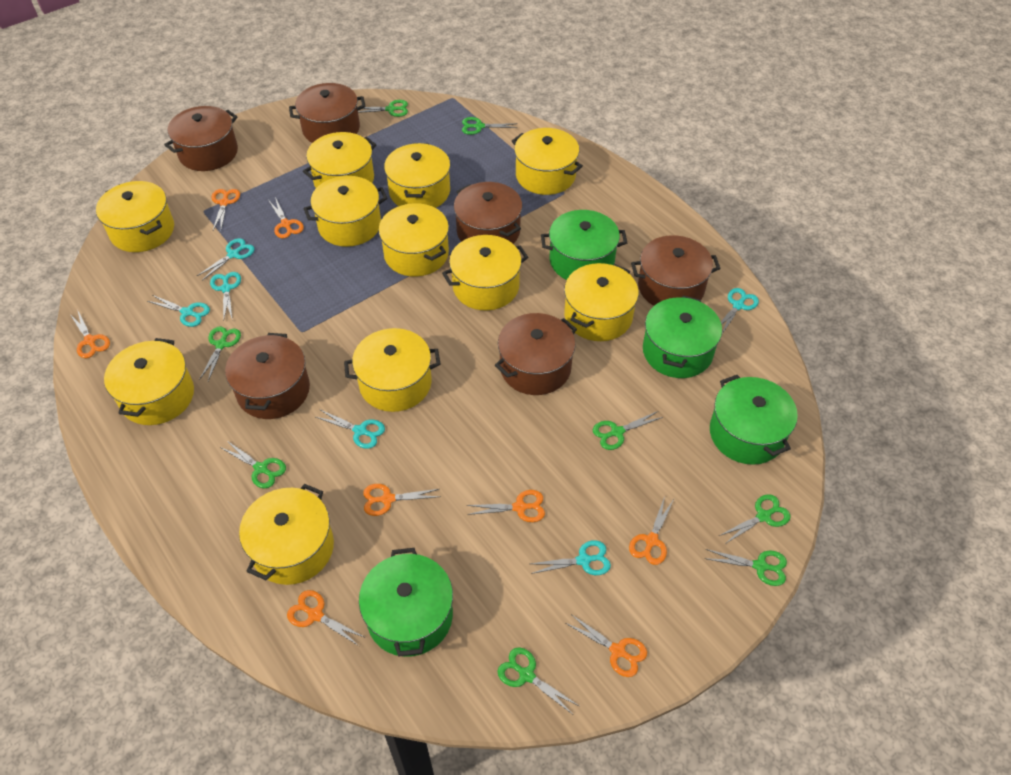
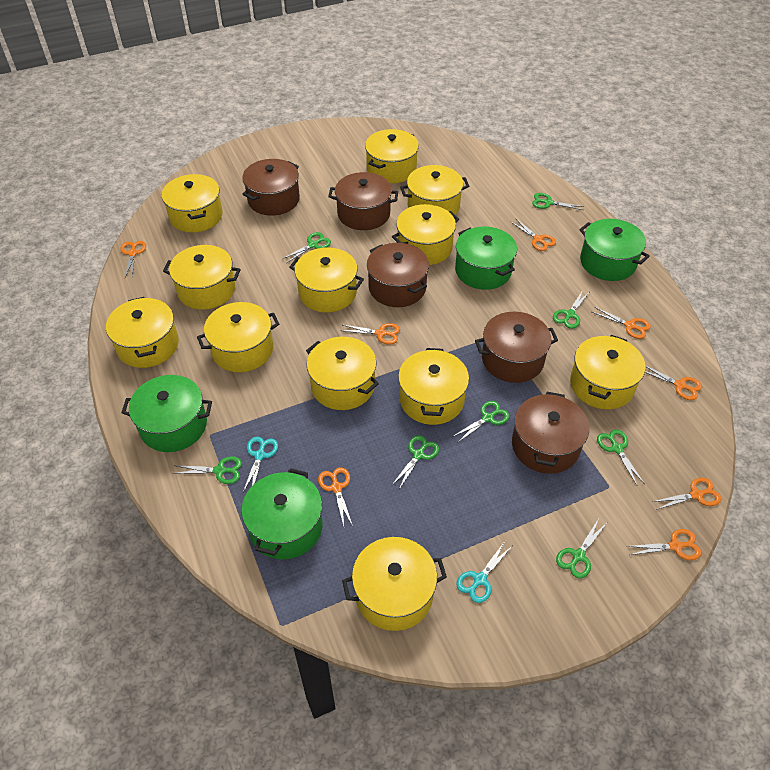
brown pot: 6 -> 5
turquoise scissors: 6 -> 2
yellow pot: 11 -> 12

